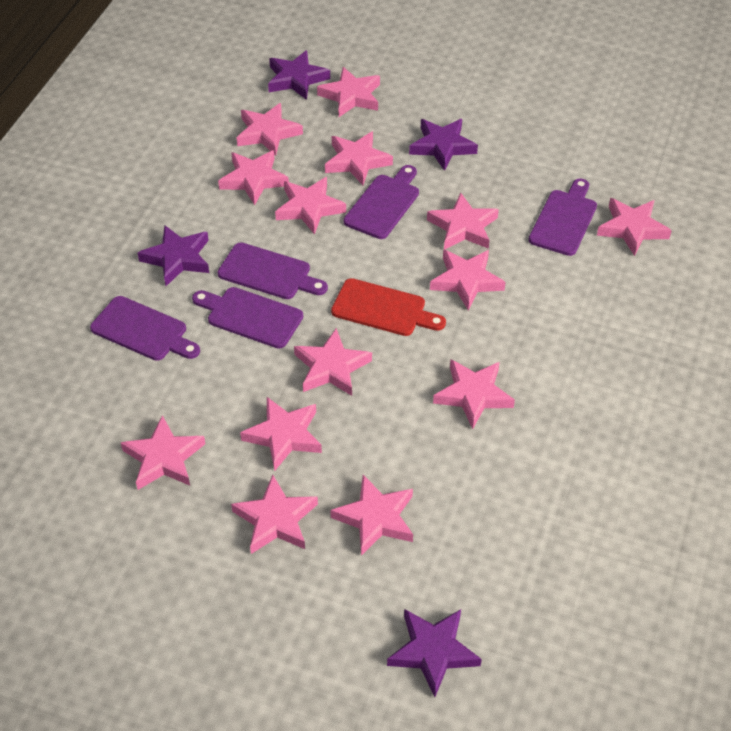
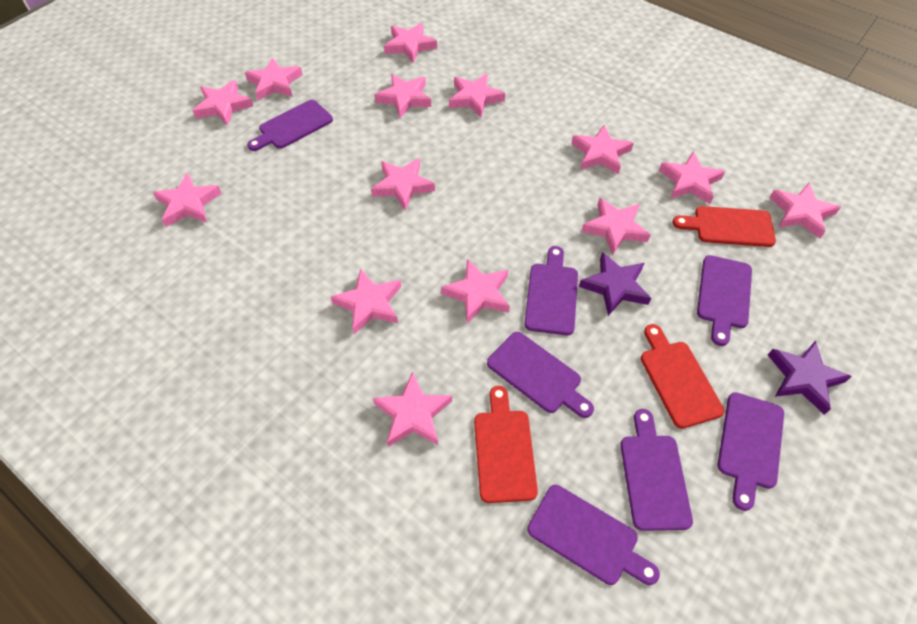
purple cutting board: 5 -> 7
purple star: 4 -> 2
red cutting board: 1 -> 3

